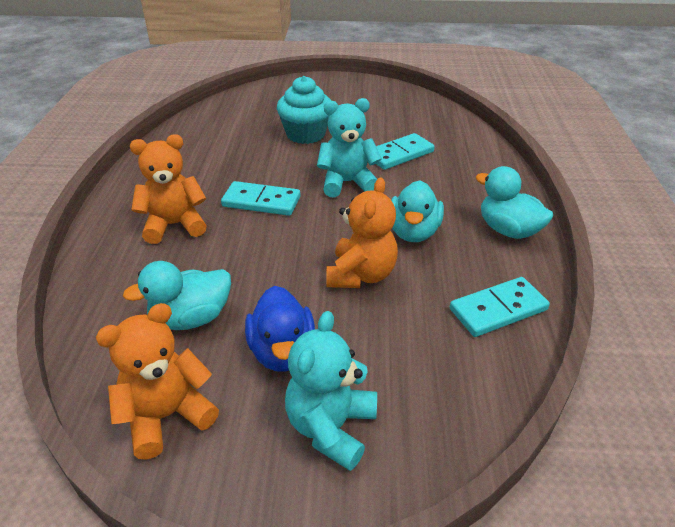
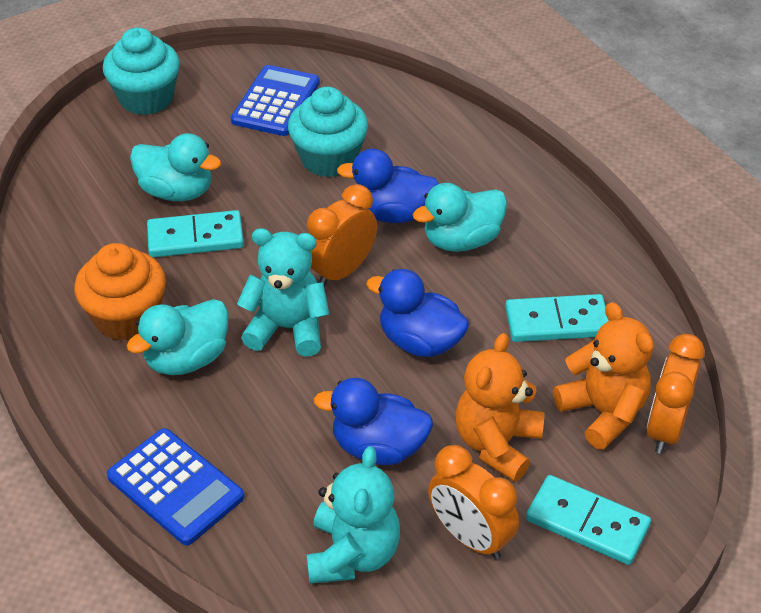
blue calculator: 0 -> 2
blue duck: 1 -> 3
orange clock: 0 -> 3
orange cupcake: 0 -> 1
orange teddy bear: 3 -> 2
turquoise cupcake: 1 -> 2

